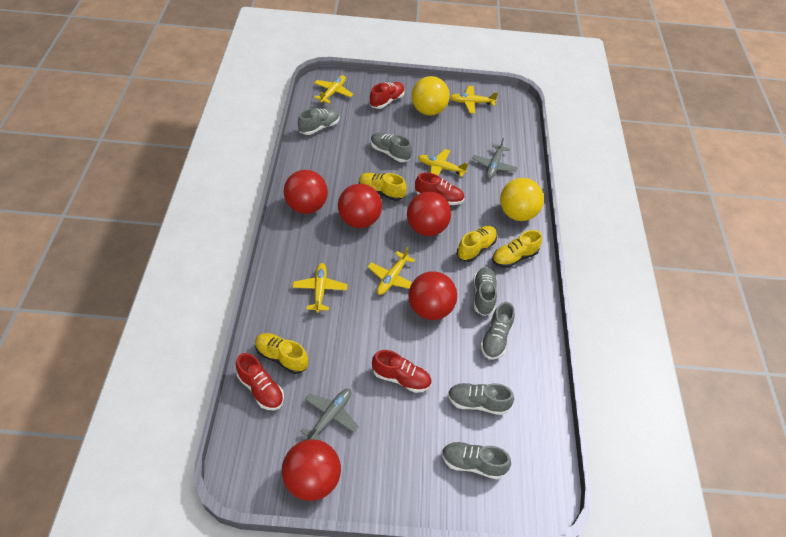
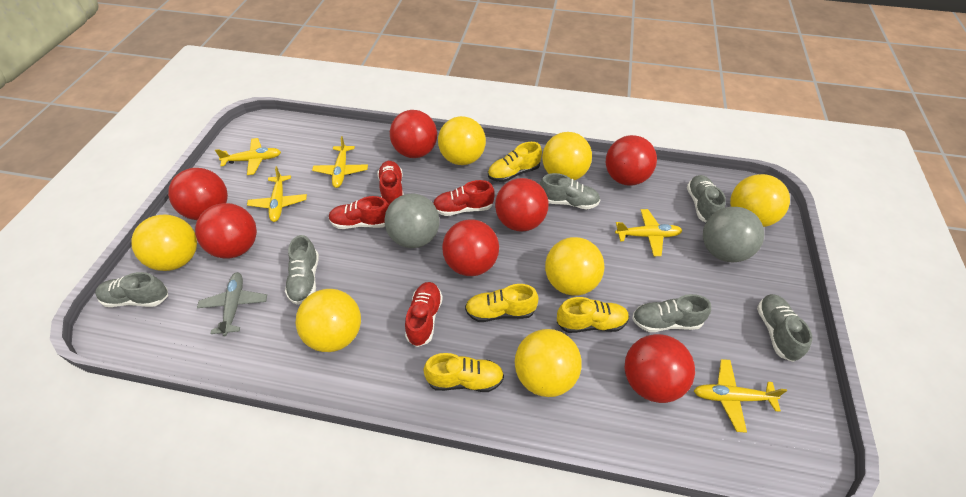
grey ball: 0 -> 2
grey plane: 2 -> 1
red ball: 5 -> 7
yellow ball: 2 -> 7

